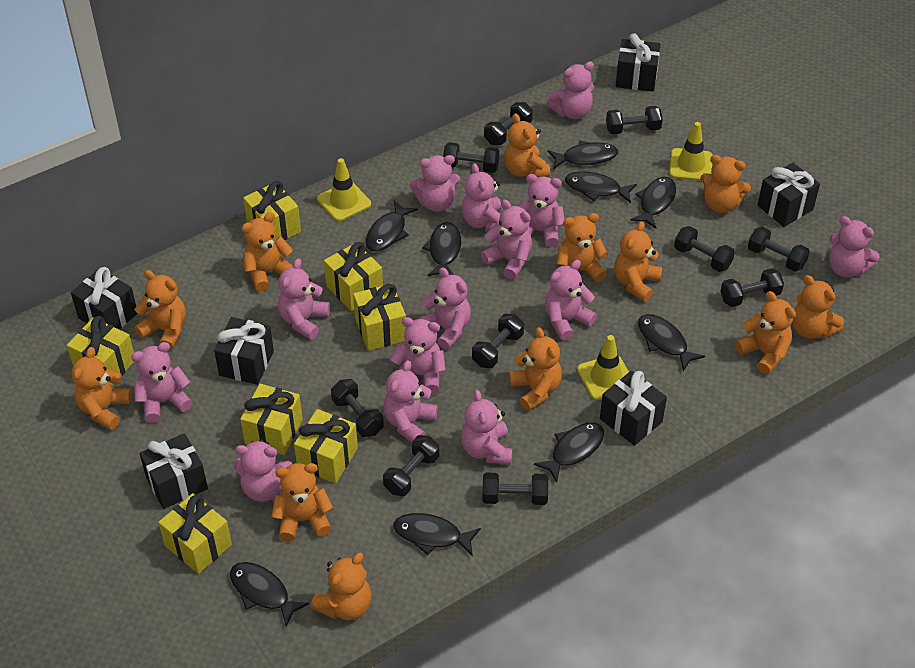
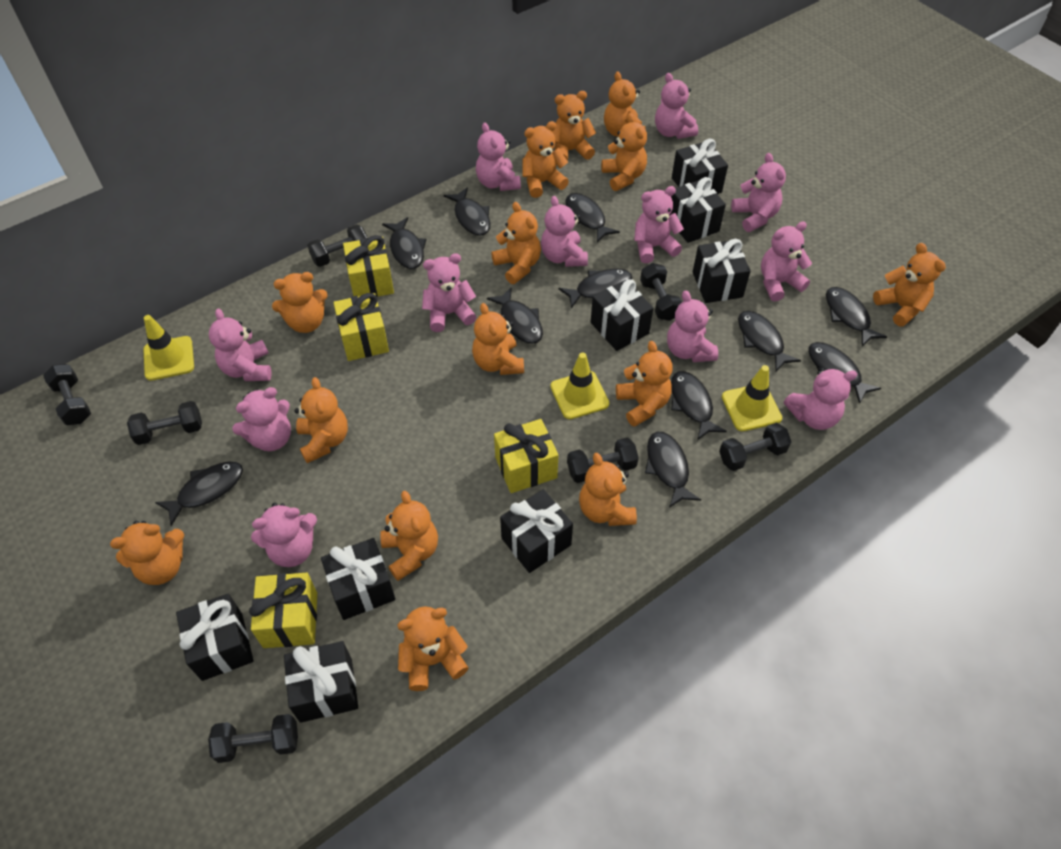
black dumbbell: 10 -> 7
black fish: 9 -> 11
black gift: 6 -> 8
orange teddy bear: 12 -> 14
pink teddy bear: 14 -> 12
yellow gift: 7 -> 4

